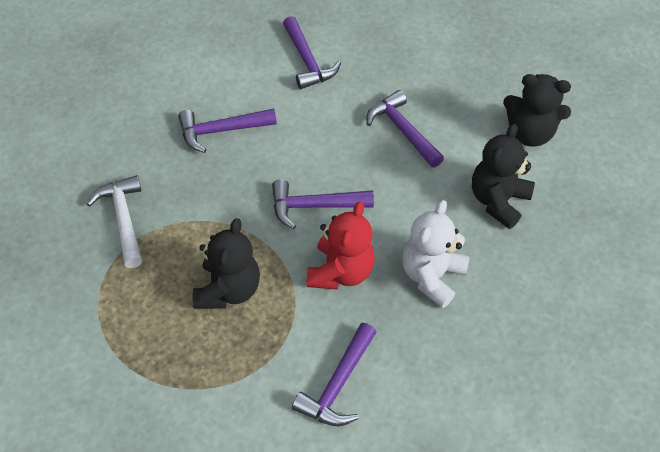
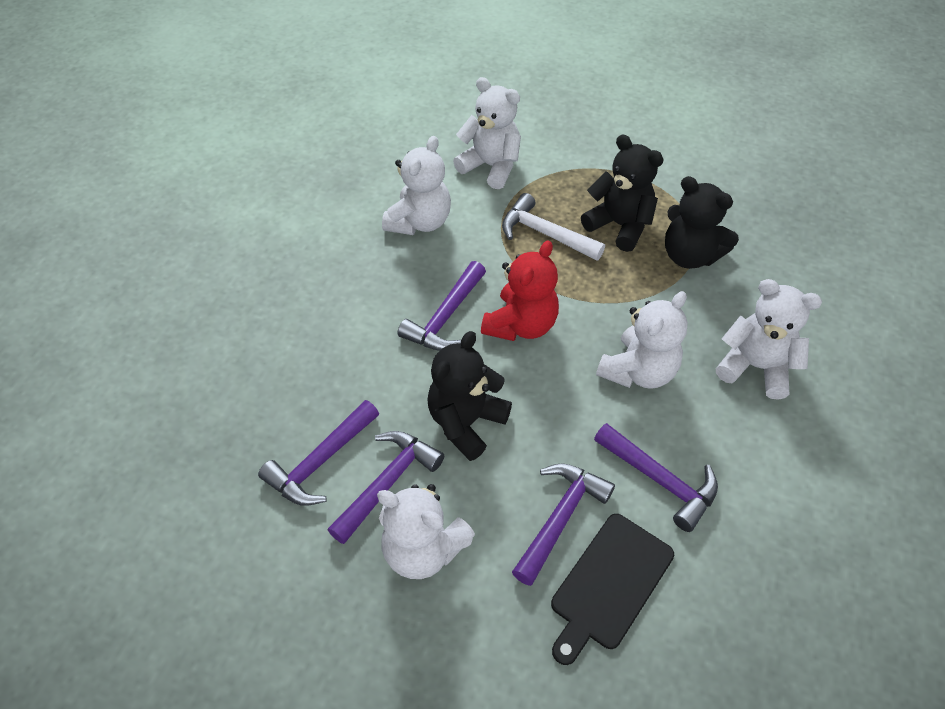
black cutting board: 0 -> 1
white teddy bear: 1 -> 5

